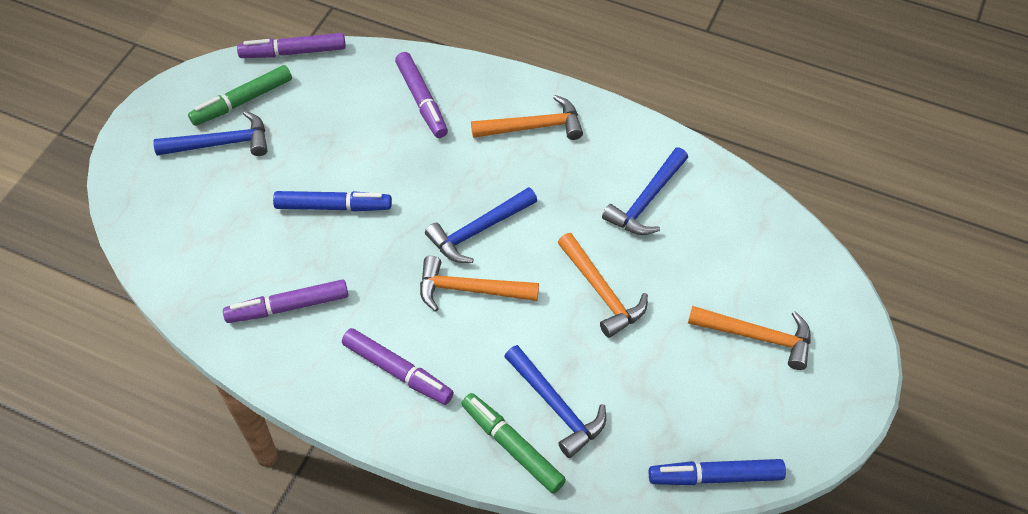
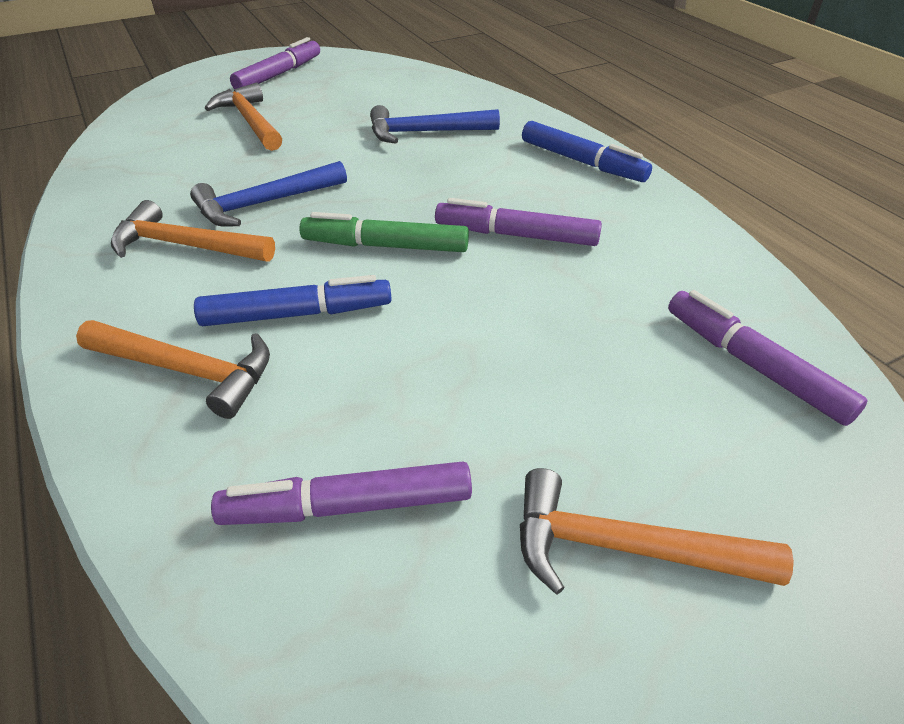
blue hammer: 4 -> 2
green marker: 2 -> 1

